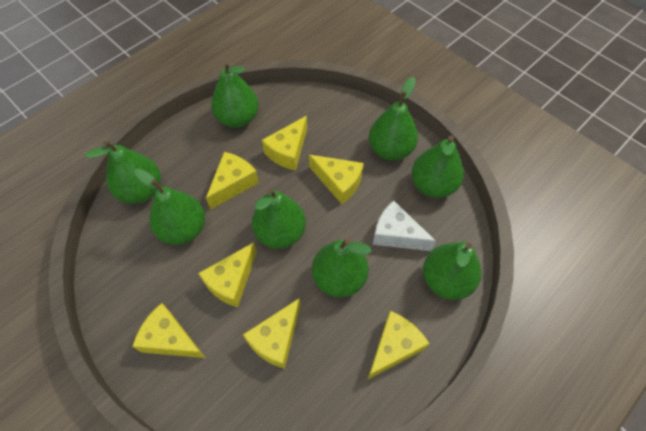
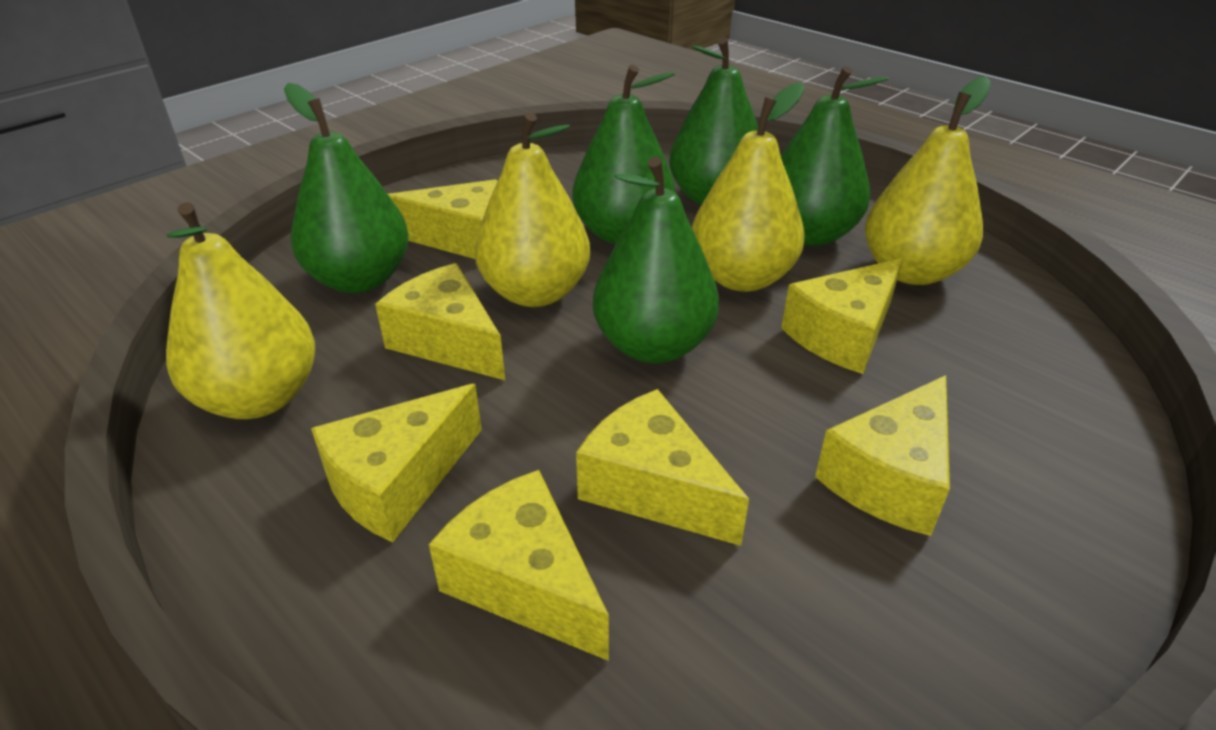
green pear: 8 -> 5
white cheese: 1 -> 0
yellow pear: 0 -> 4

